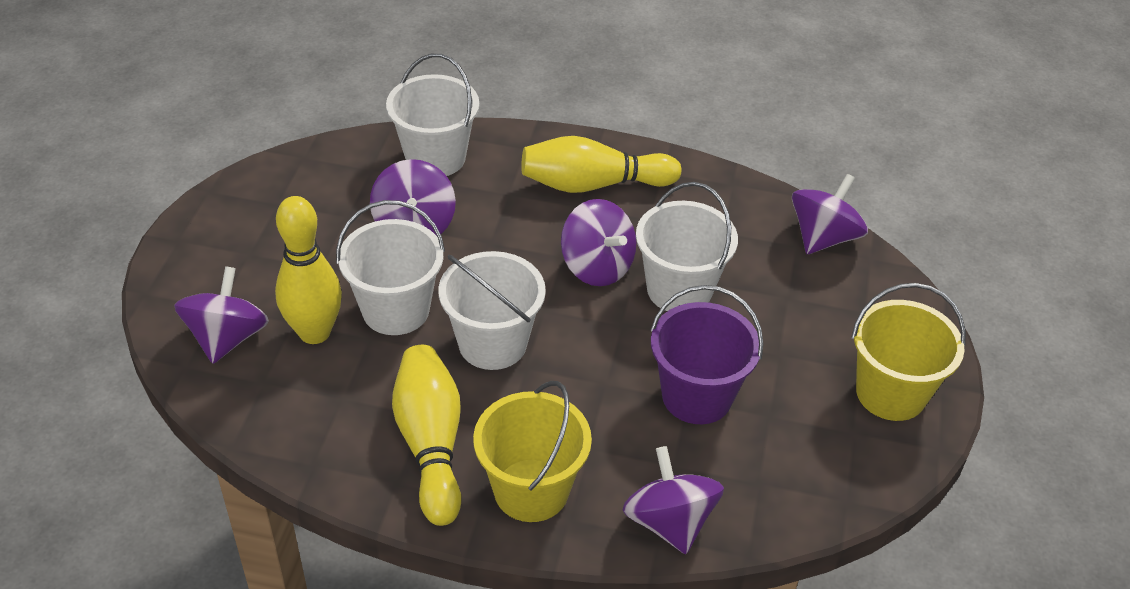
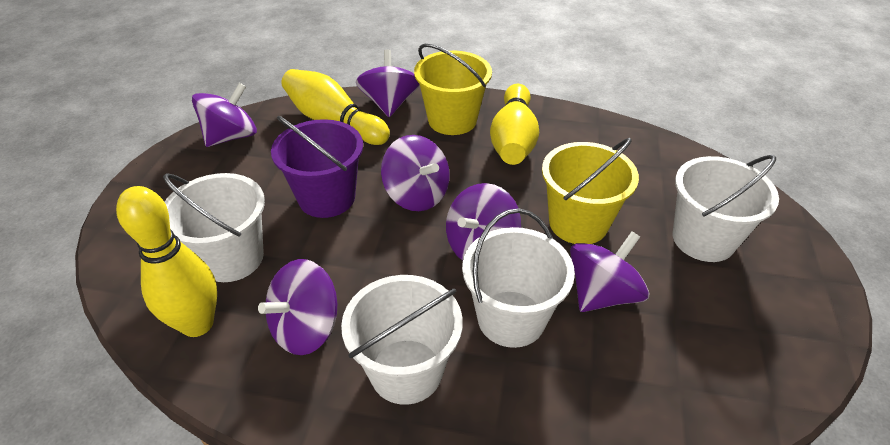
purple spinning top: 5 -> 6

